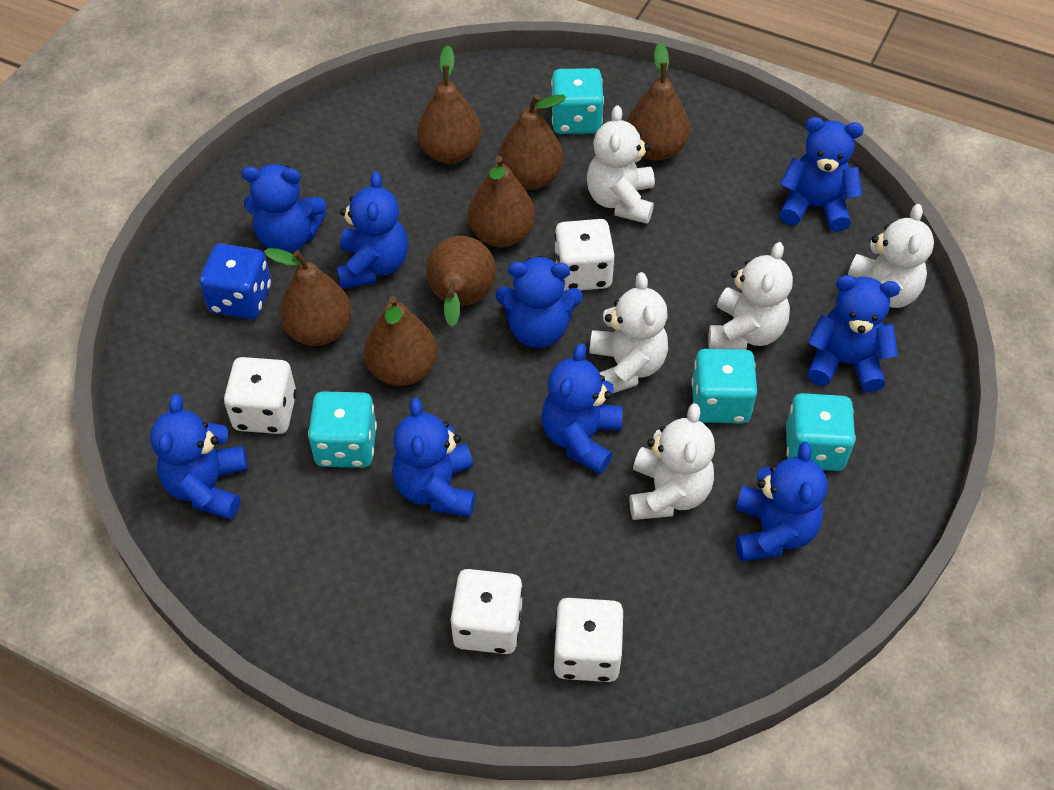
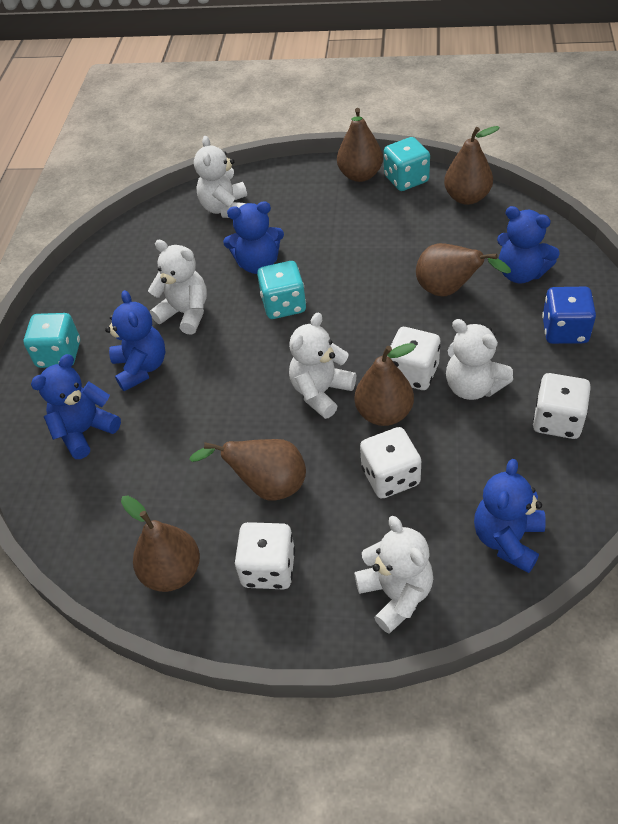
blue teddy bear: 9 -> 5
brown pear: 7 -> 6
turquoise dice: 4 -> 3

